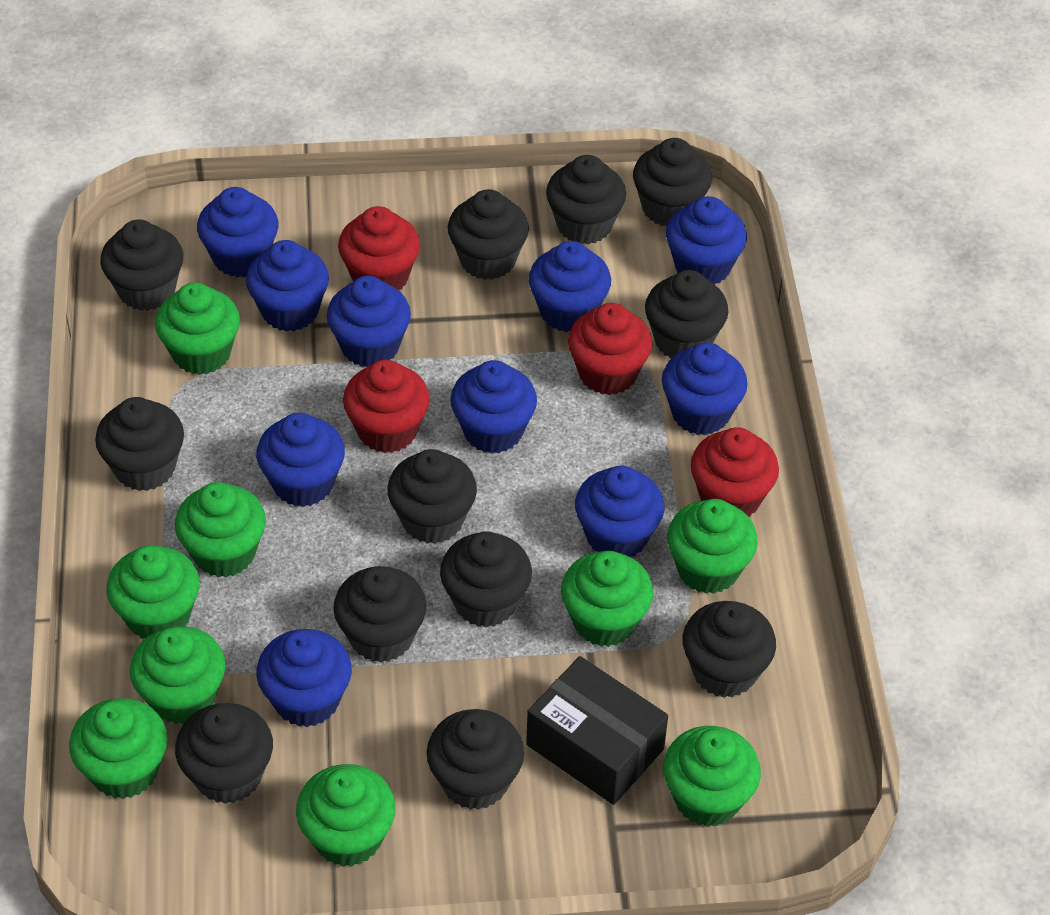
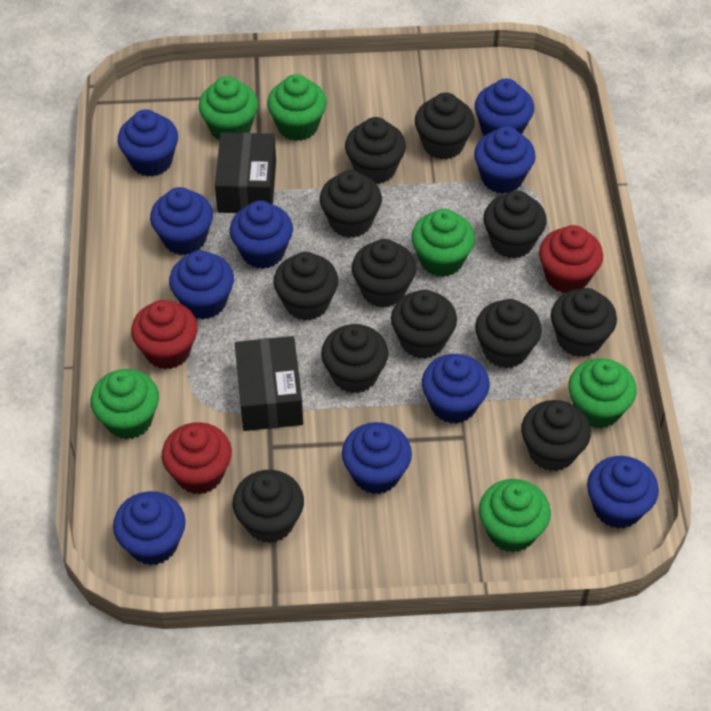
black box: 1 -> 2
green cupcake: 9 -> 6
red cupcake: 4 -> 3

